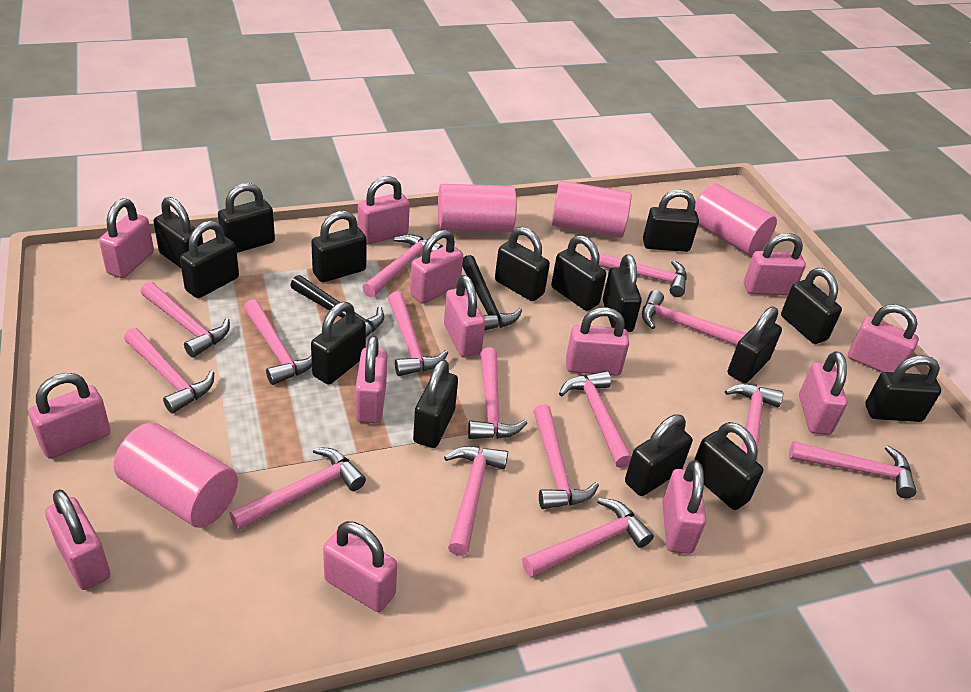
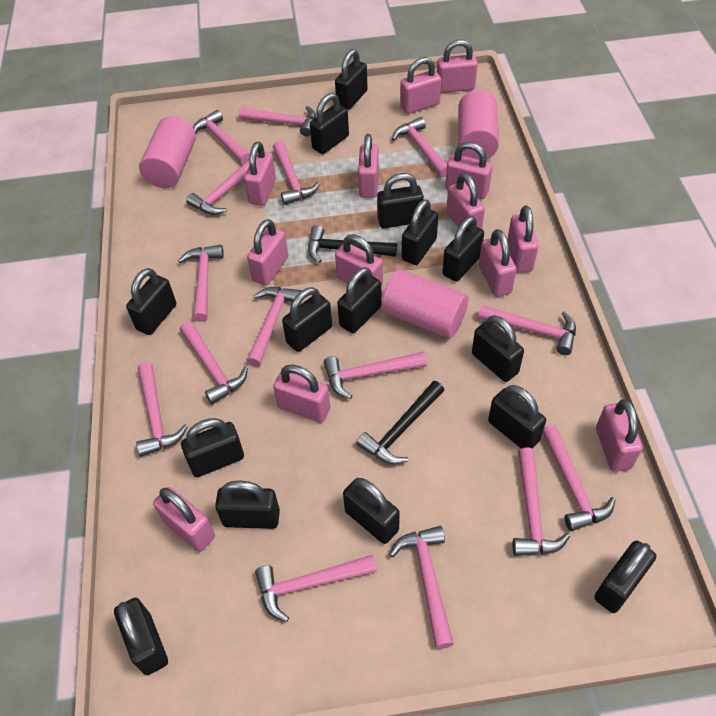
pink cylinder: 4 -> 3

